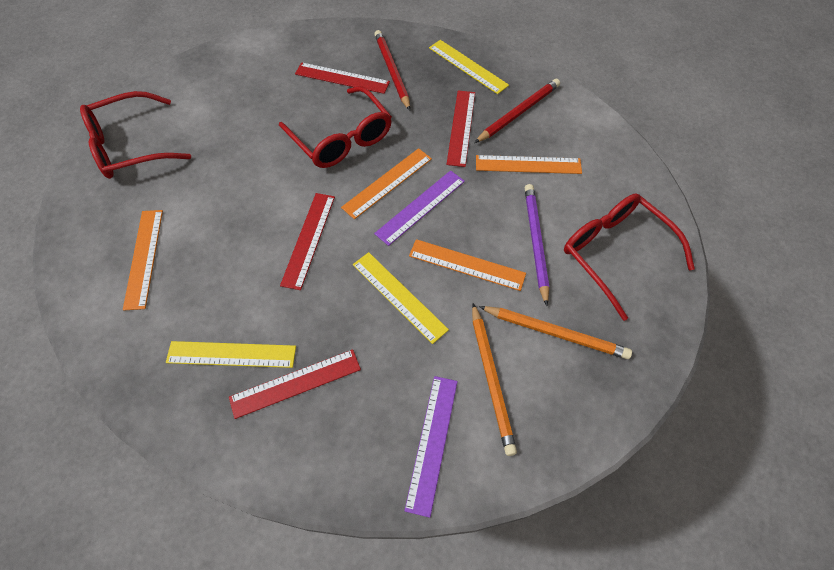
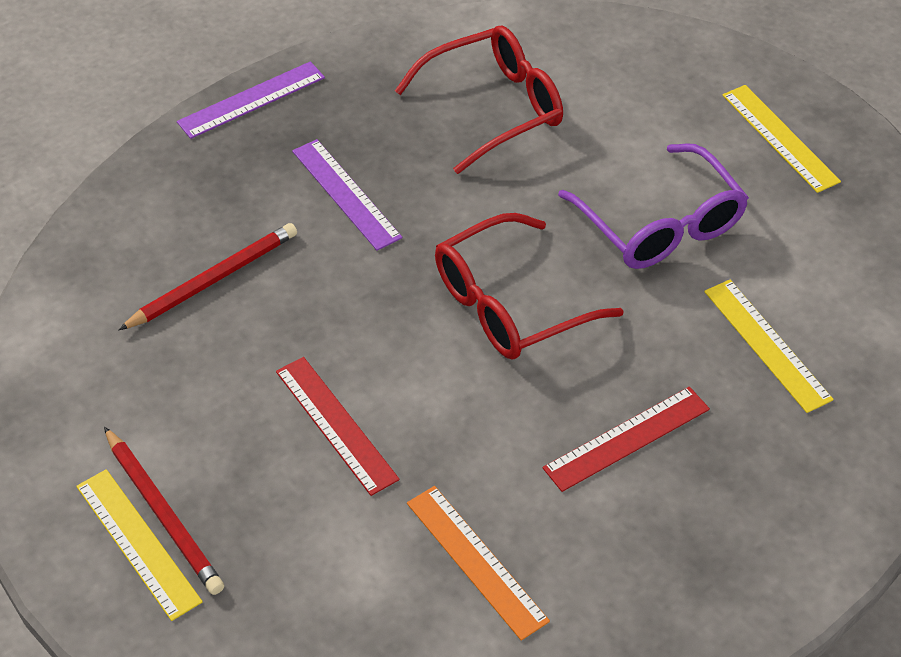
orange pencil: 2 -> 0
orange ruler: 4 -> 1
purple glasses: 0 -> 1
purple pencil: 1 -> 0
red glasses: 3 -> 2
red ruler: 4 -> 2

